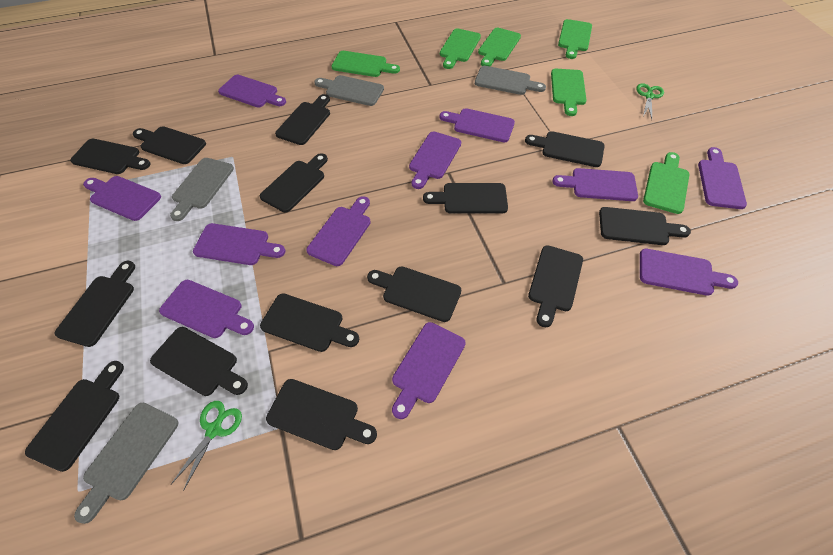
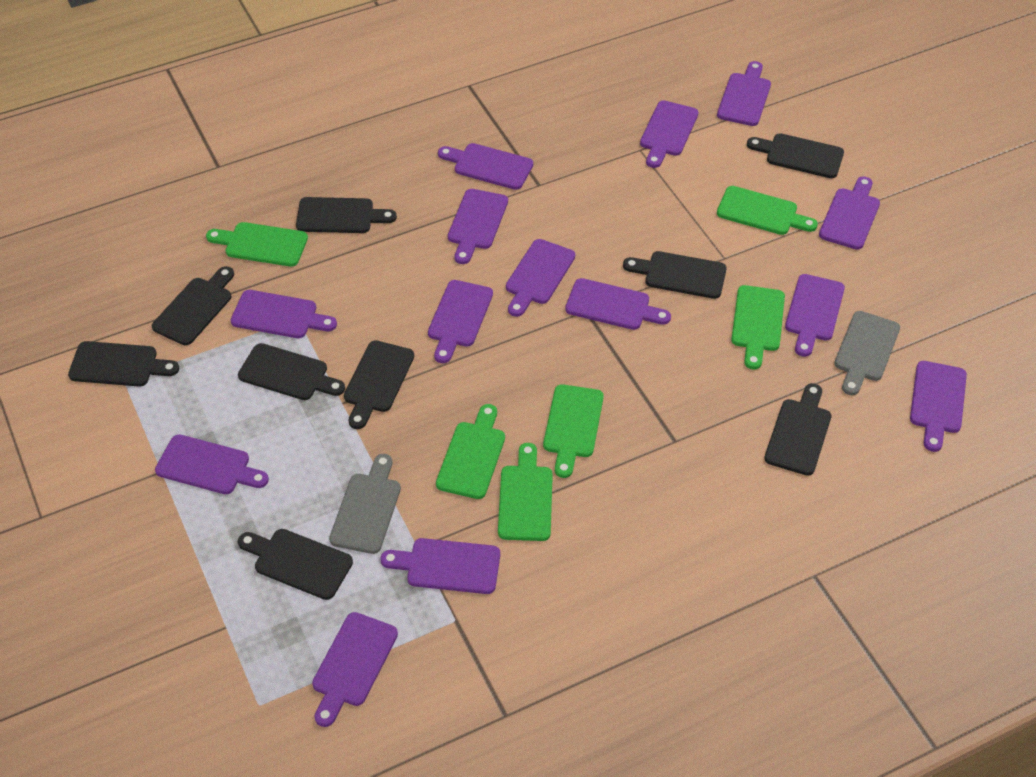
black cutting board: 14 -> 9
green scissors: 2 -> 0
grey cutting board: 4 -> 2
purple cutting board: 11 -> 14

